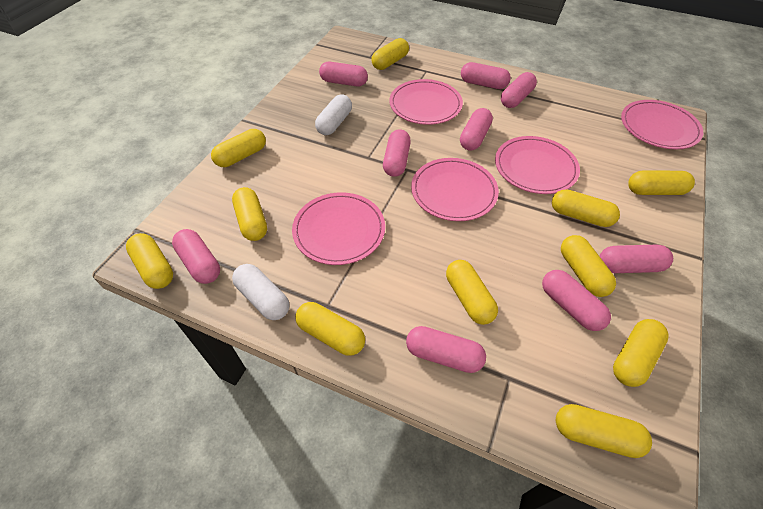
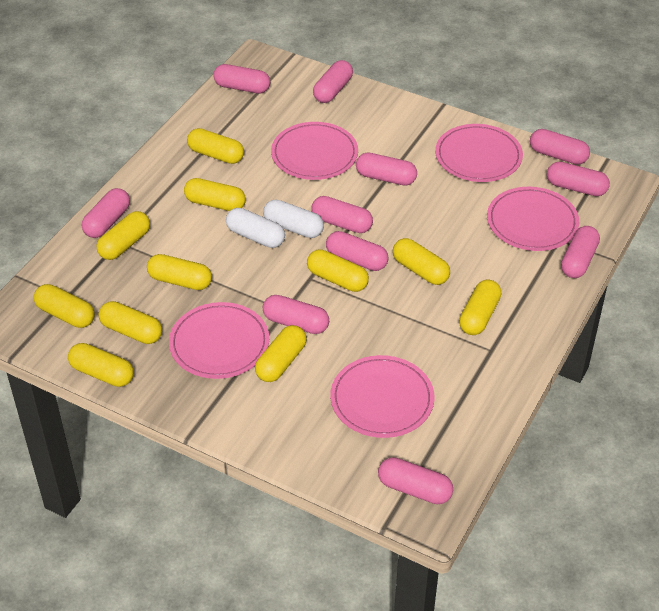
pink capsule: 9 -> 11

